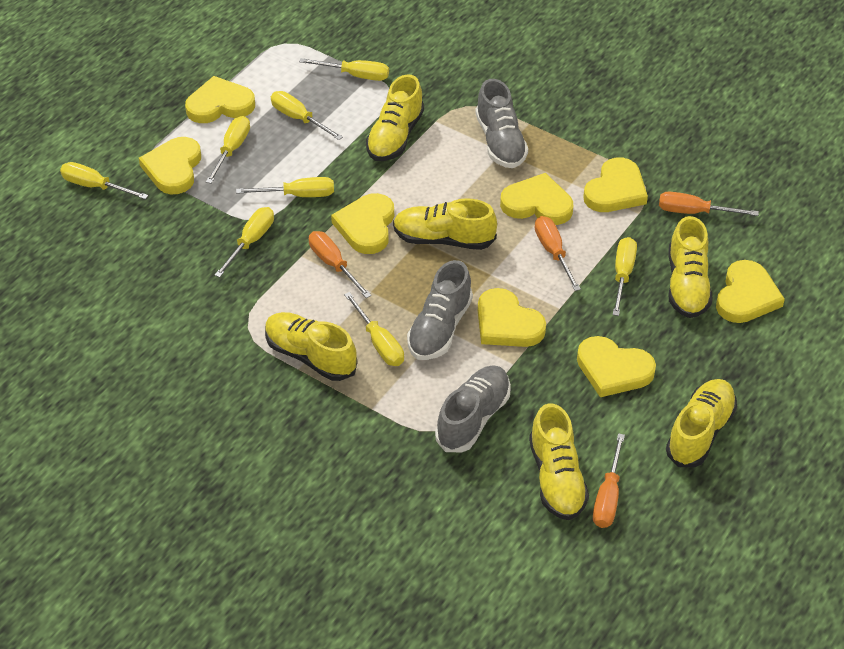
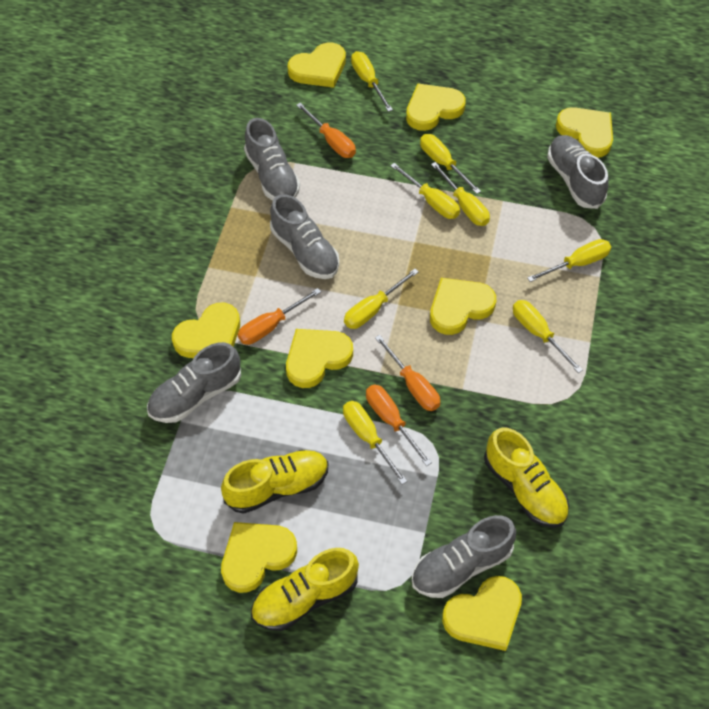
grey shoe: 3 -> 5
yellow shoe: 6 -> 3

